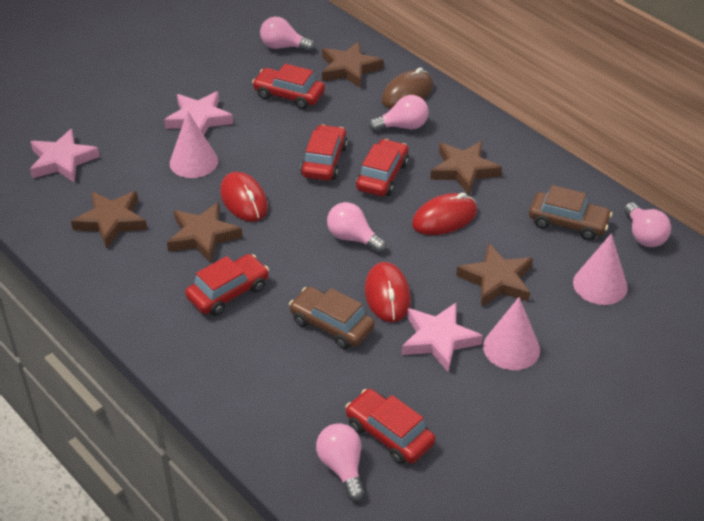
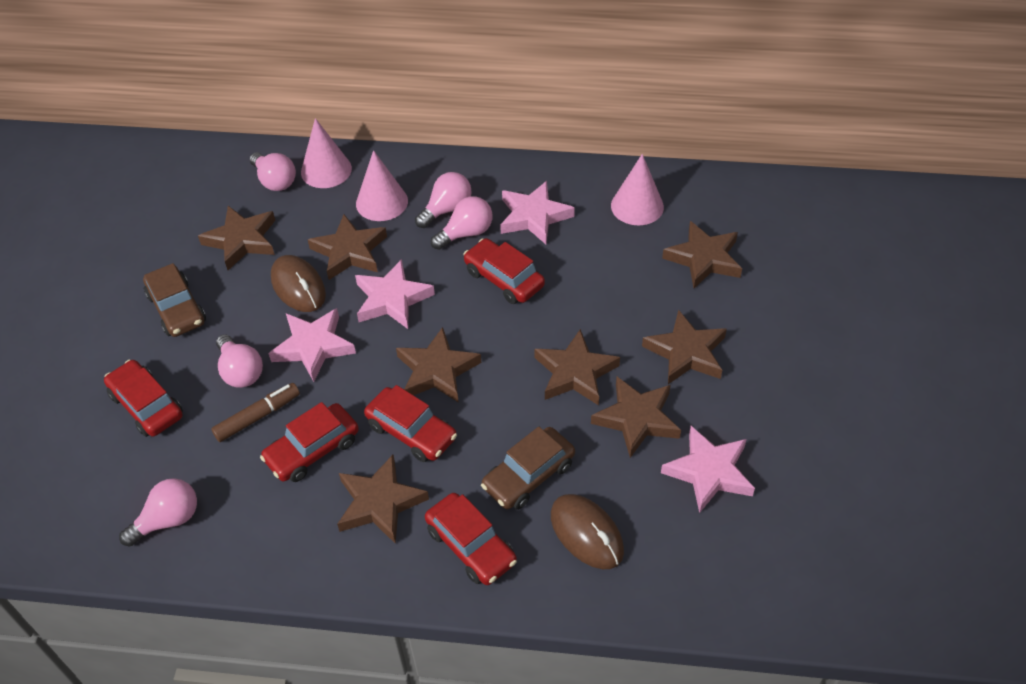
brown marker: 0 -> 1
brown mouse: 1 -> 2
brown star: 5 -> 8
pink star: 3 -> 4
red mouse: 3 -> 0

